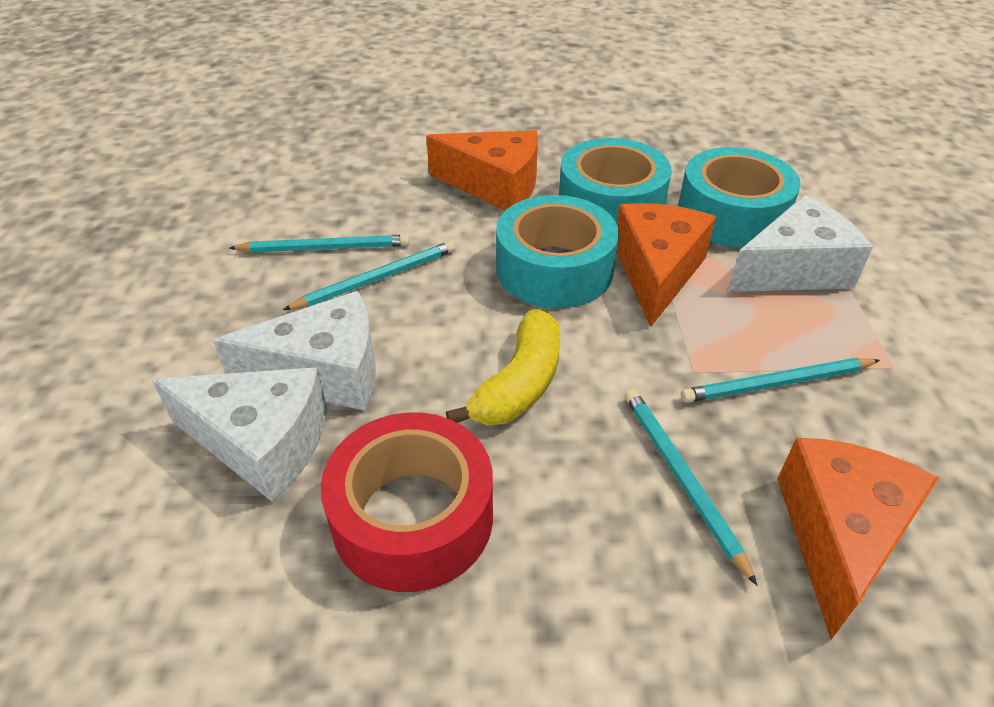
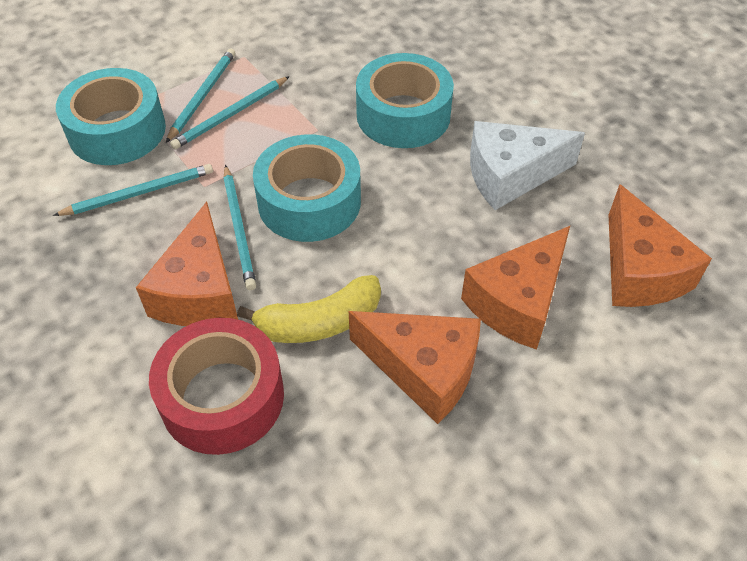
orange cheese: 3 -> 4
white cheese: 3 -> 1

